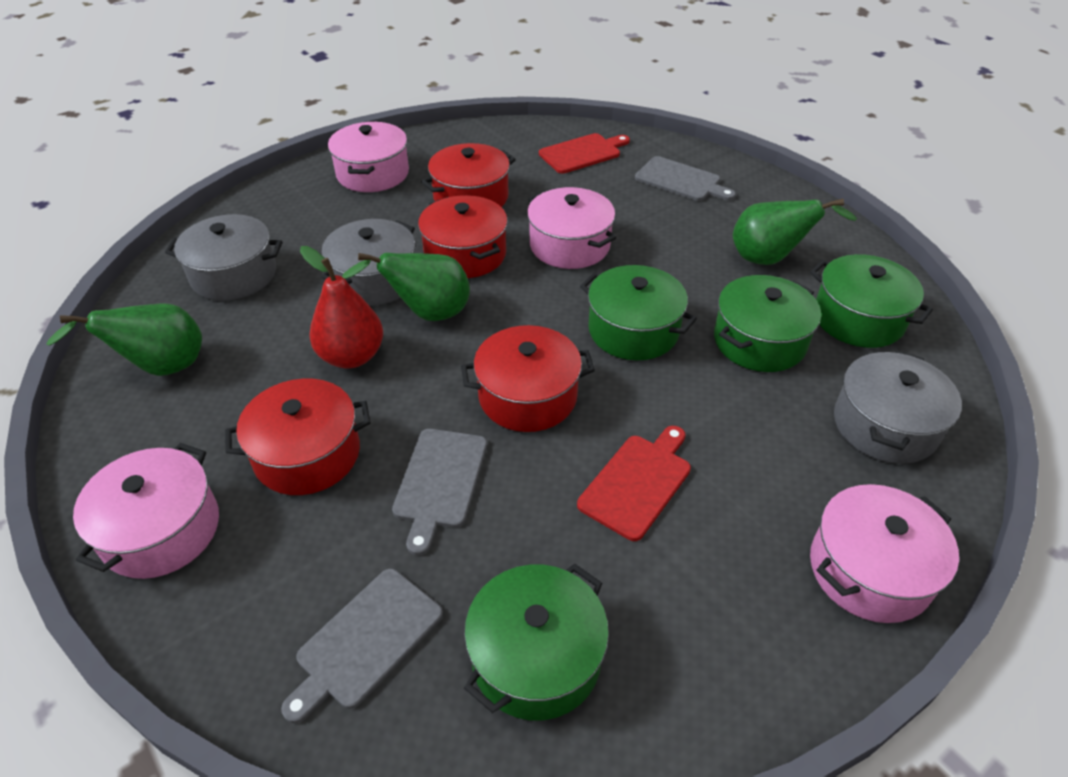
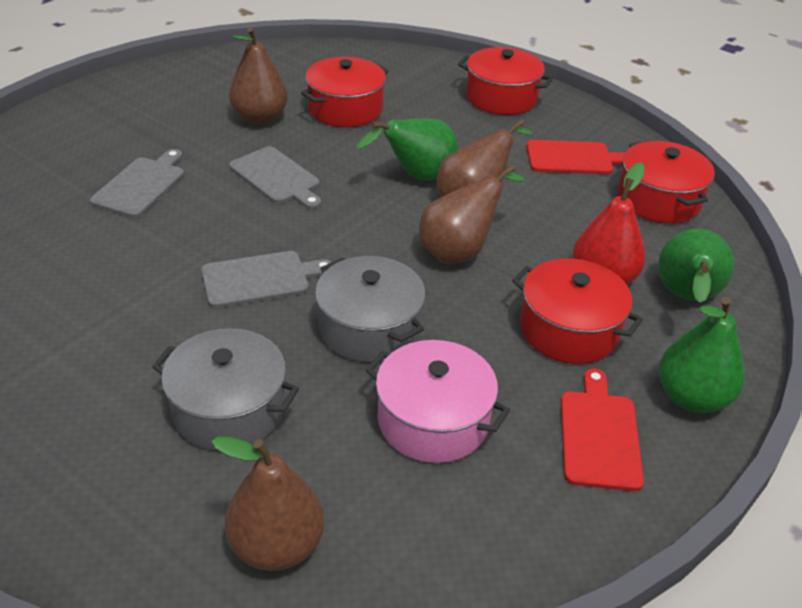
brown pear: 0 -> 4
green pot: 4 -> 0
grey pot: 3 -> 2
pink pot: 4 -> 1

